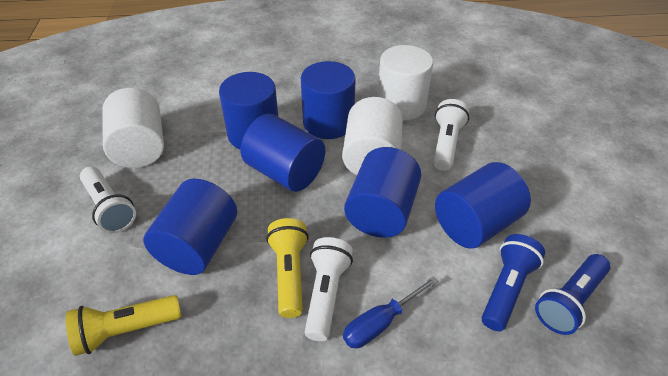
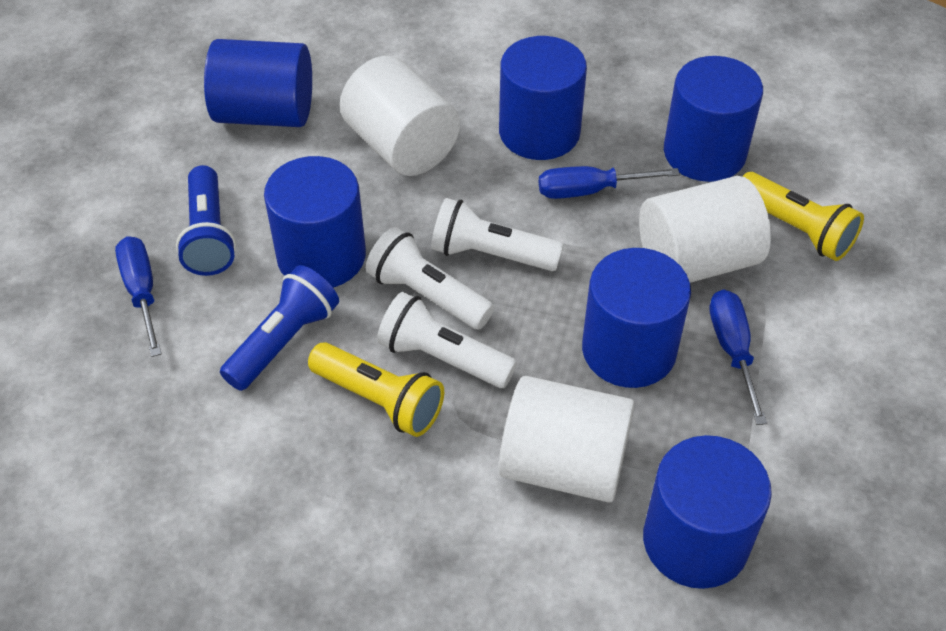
blue screwdriver: 1 -> 3

